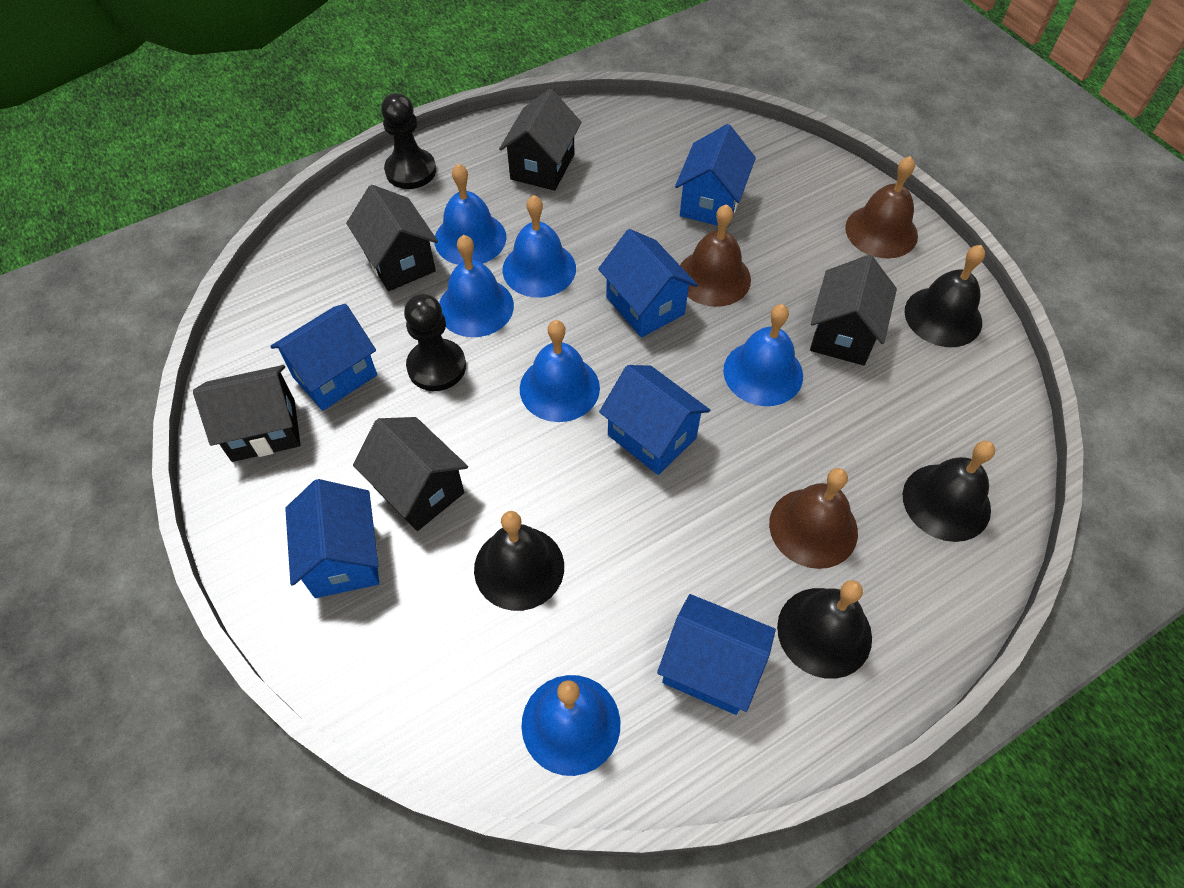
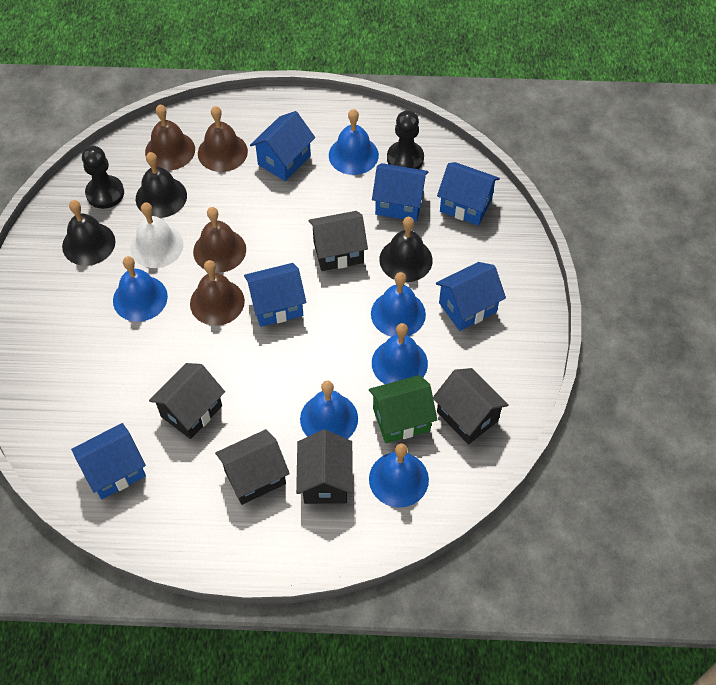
black bell: 4 -> 3
brown bell: 3 -> 4
green house: 0 -> 1
white bell: 0 -> 1

